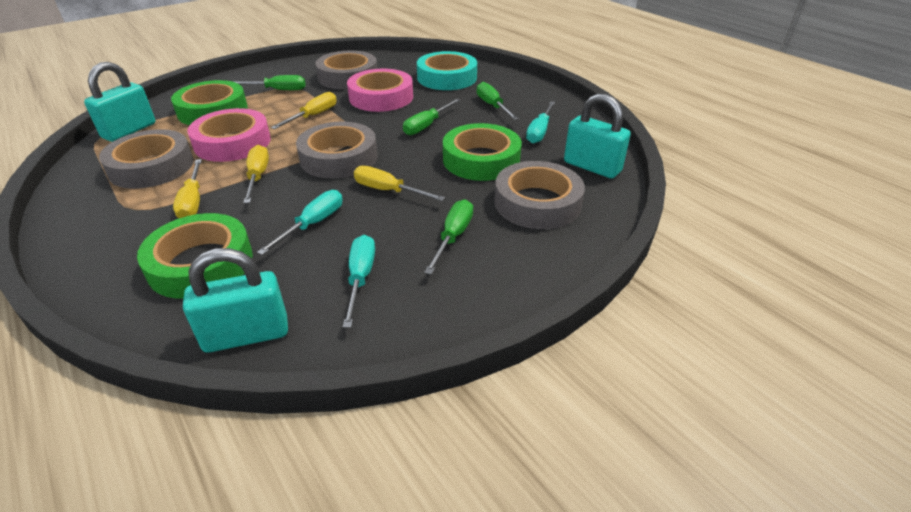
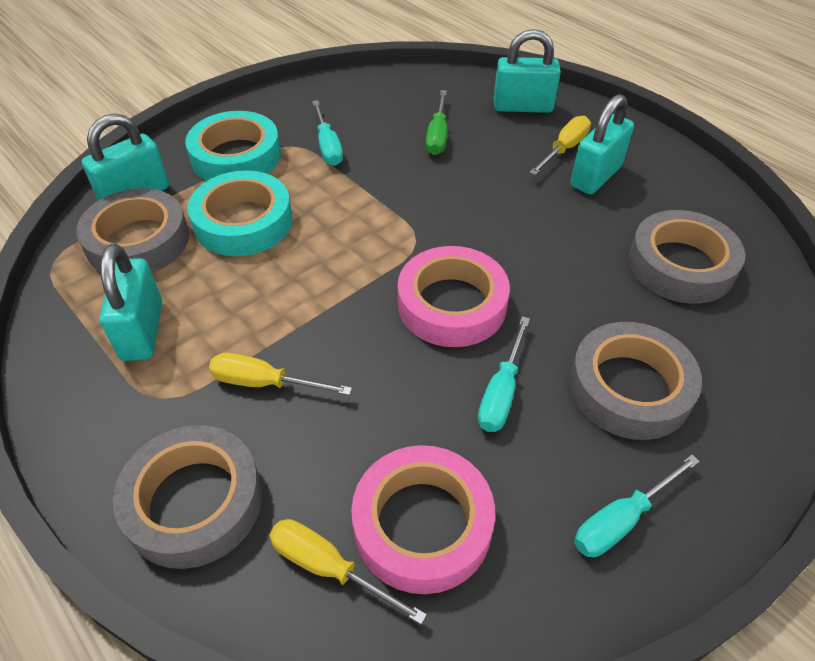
green screwdriver: 4 -> 1
green tape: 3 -> 0
turquoise padlock: 3 -> 4
turquoise tape: 1 -> 2
yellow screwdriver: 4 -> 3

